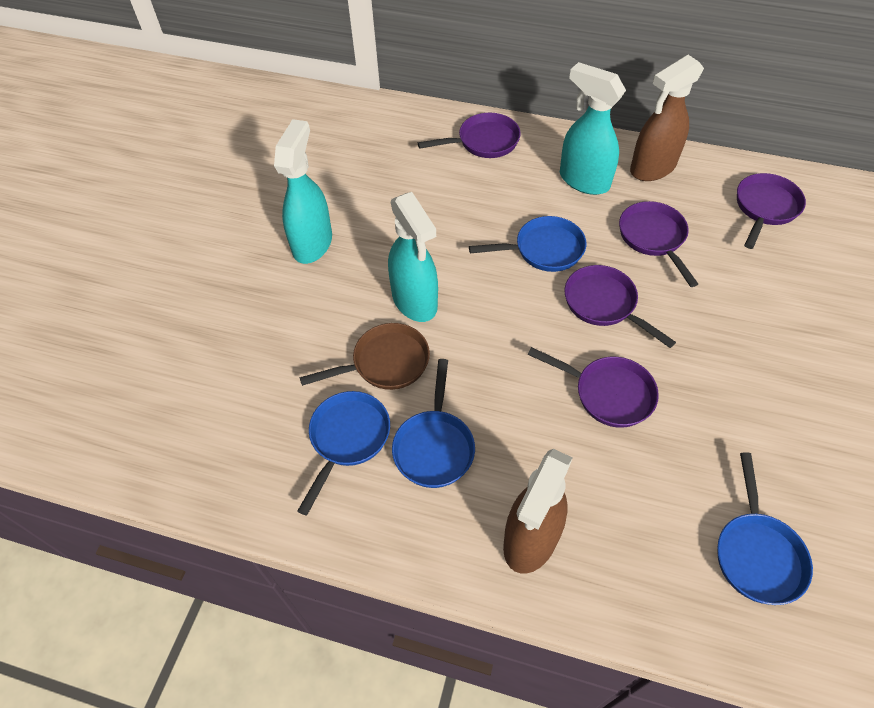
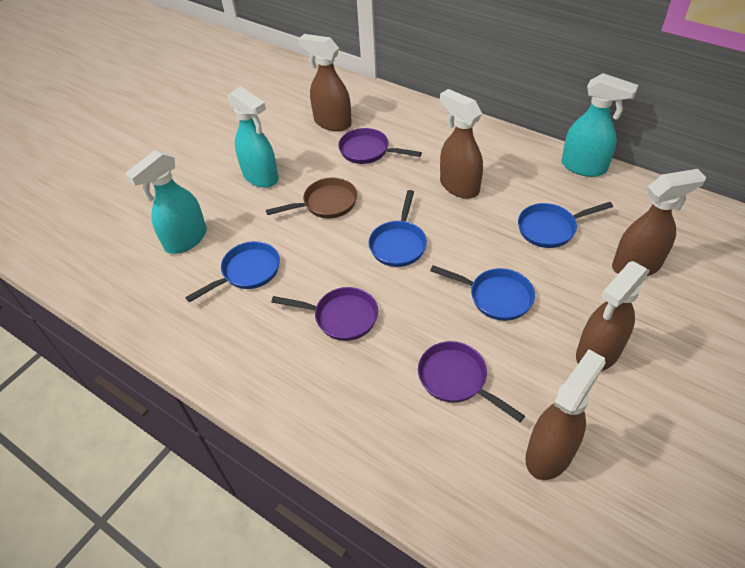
brown spray bottle: 2 -> 5
purple pan: 5 -> 3

